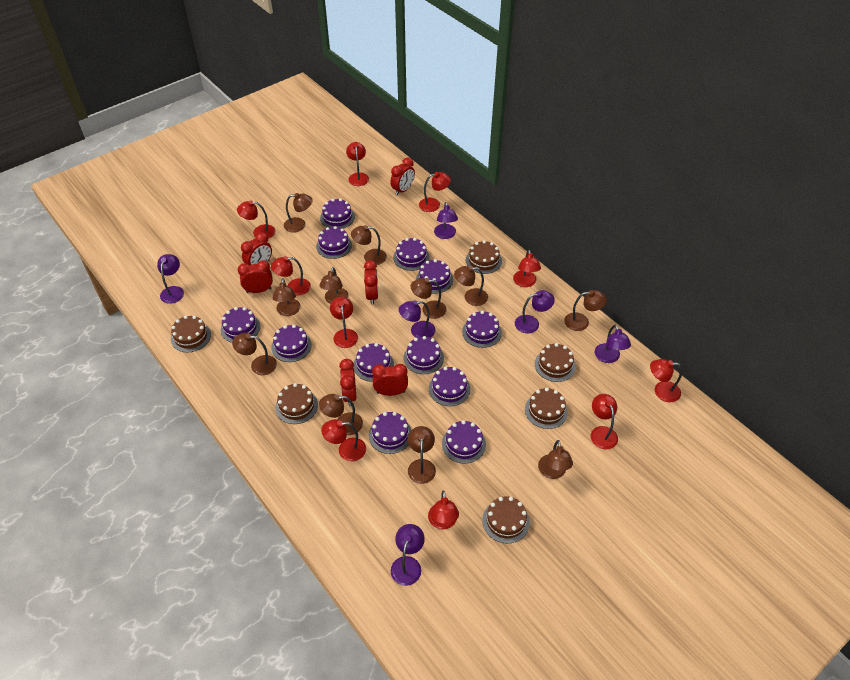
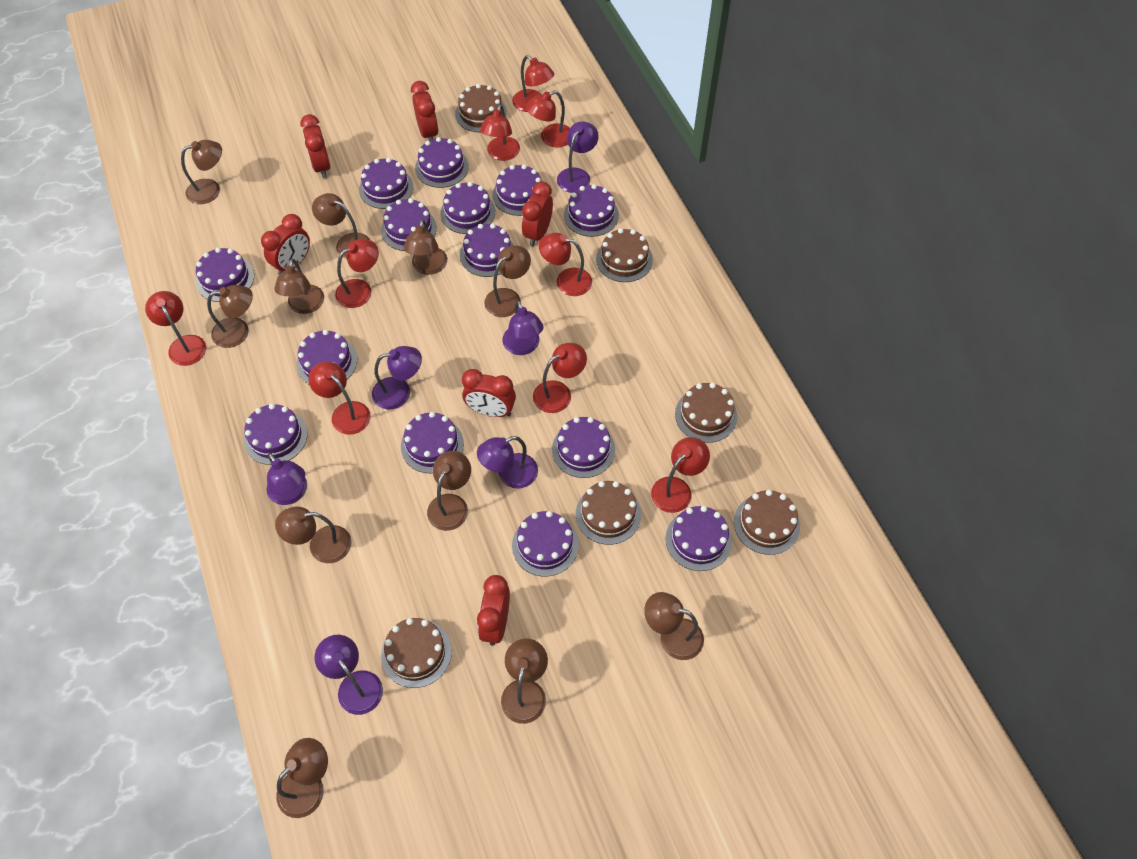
purple cake: 12 -> 14
red lamp: 10 -> 9

